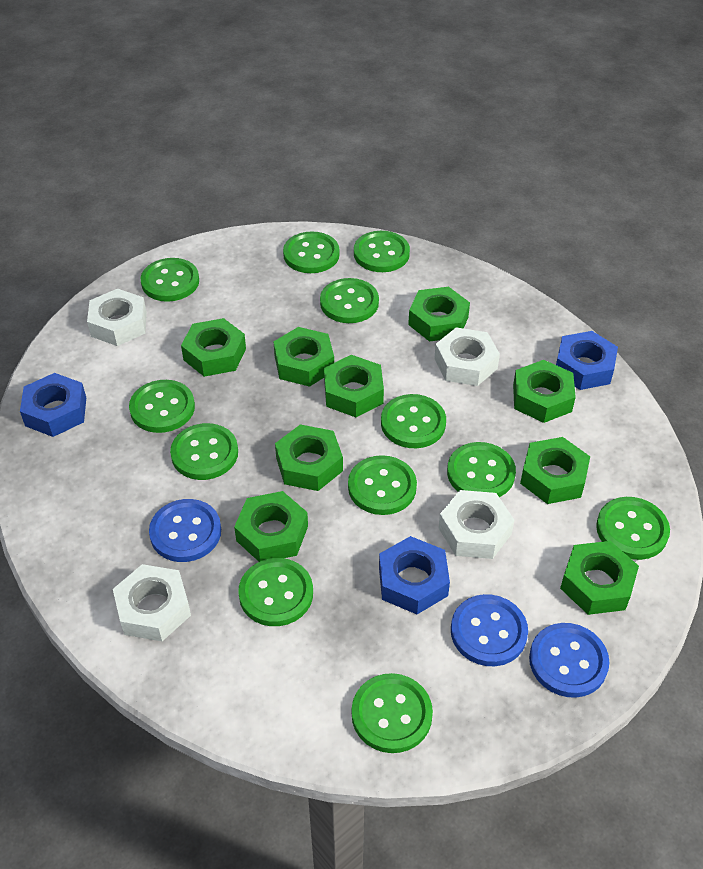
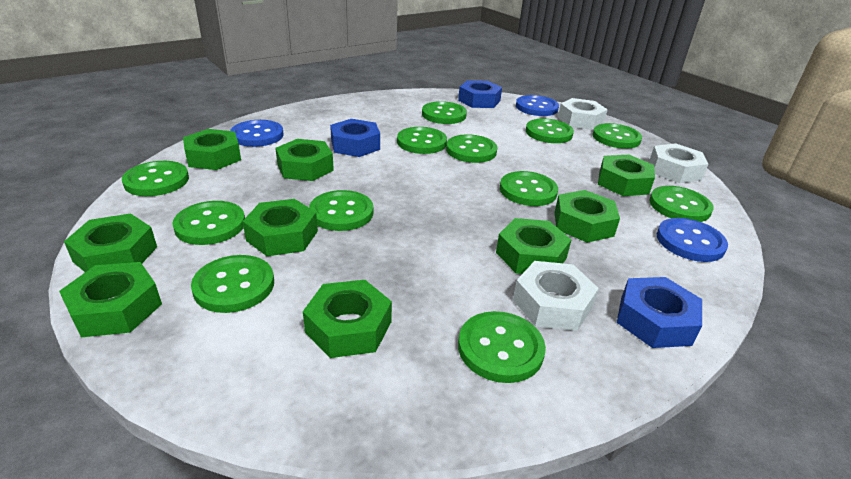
white nut: 4 -> 3

